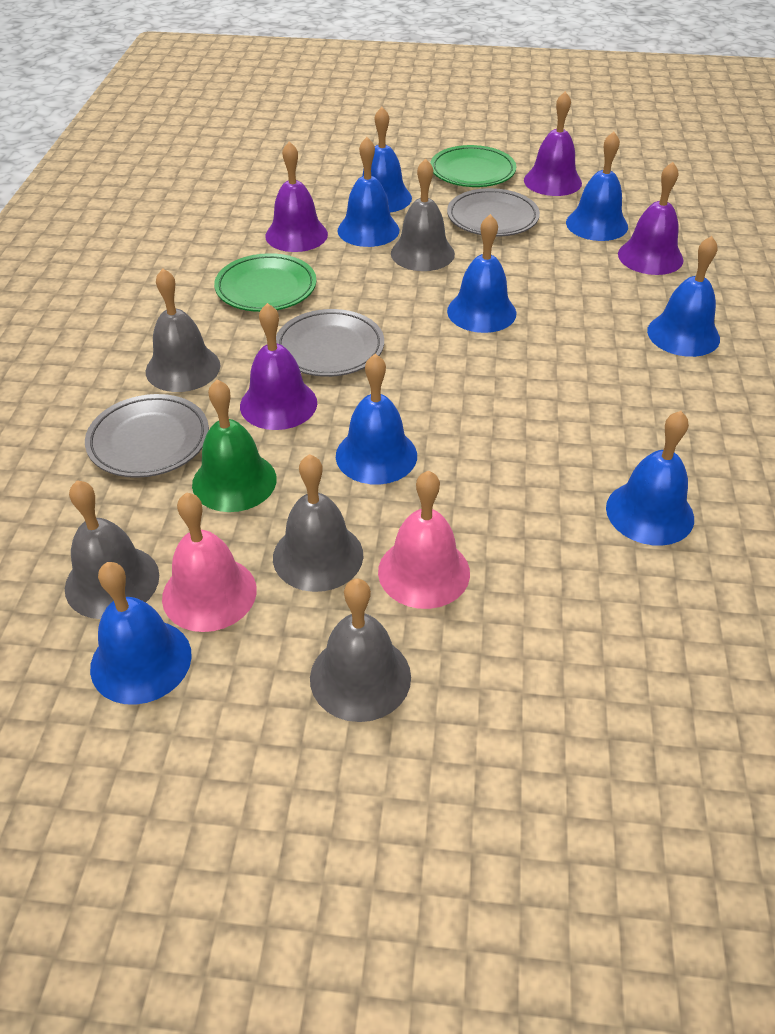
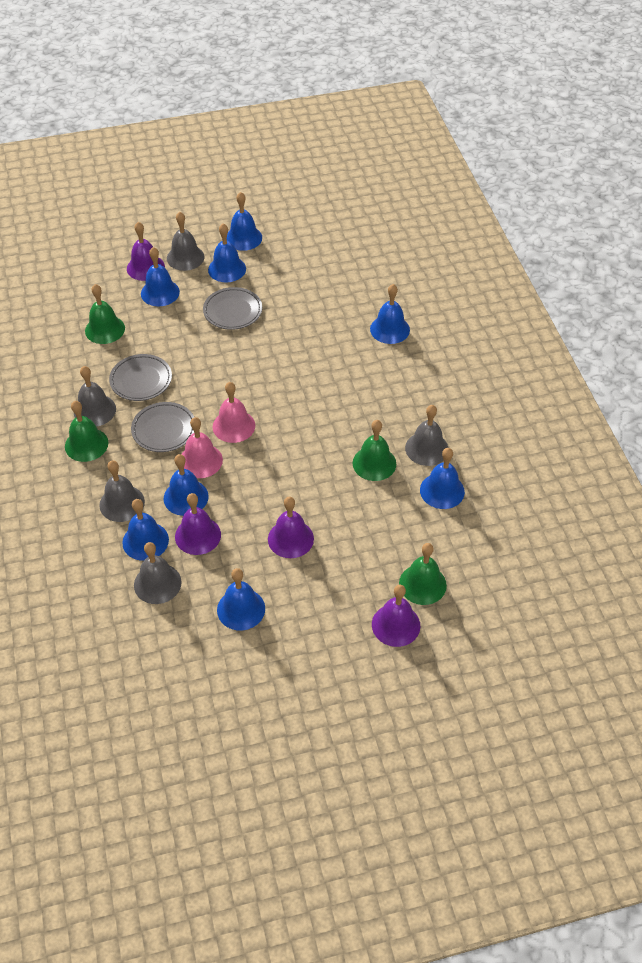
green bell: 1 -> 4
green plate: 2 -> 0

